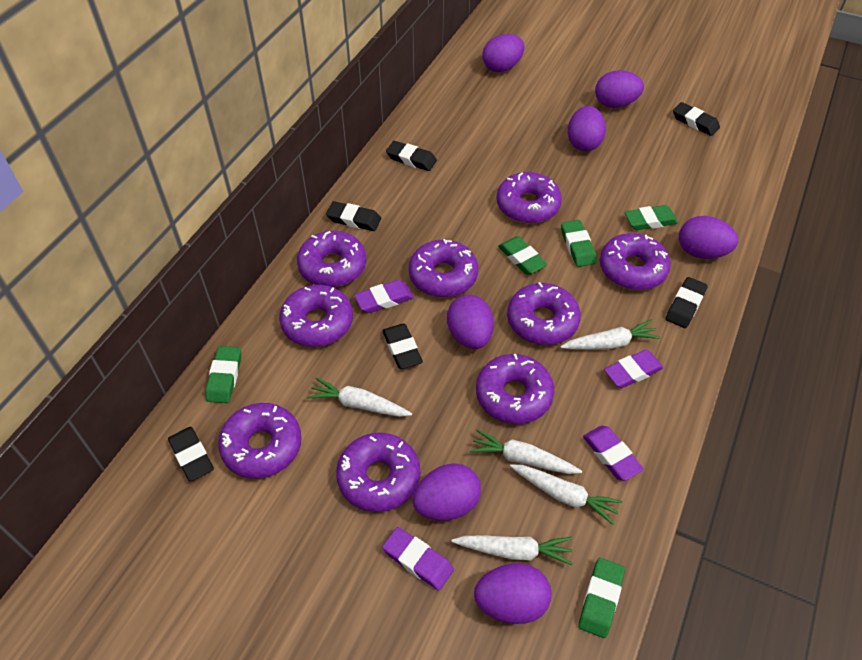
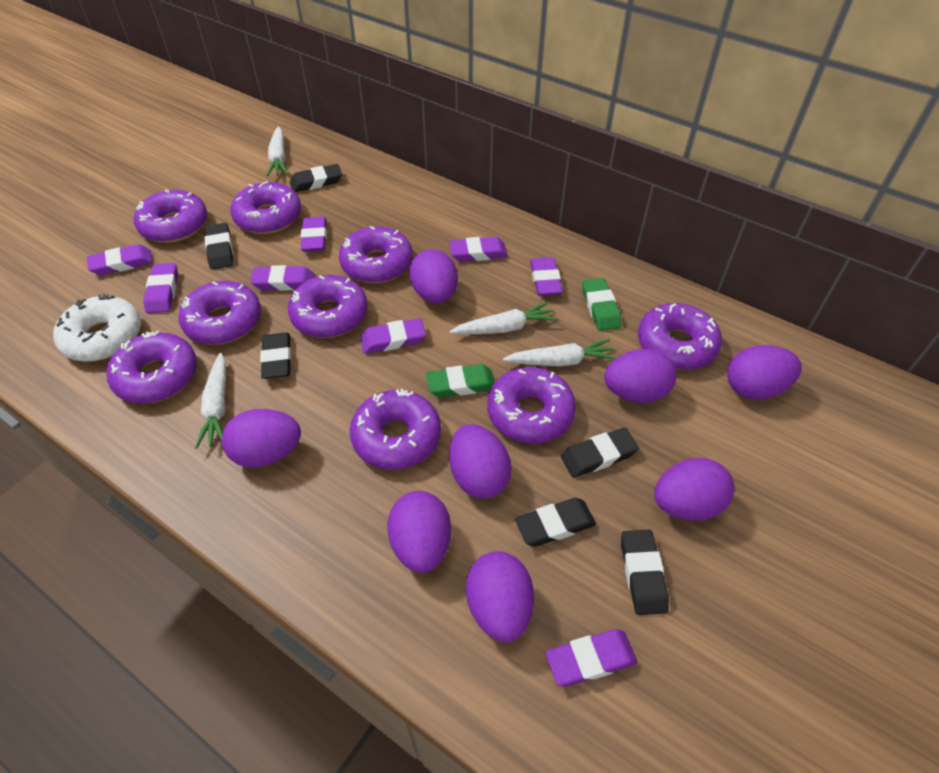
green eraser: 5 -> 2
purple egg: 7 -> 8
purple eraser: 4 -> 8
white carrot: 5 -> 4
white donut: 0 -> 1

